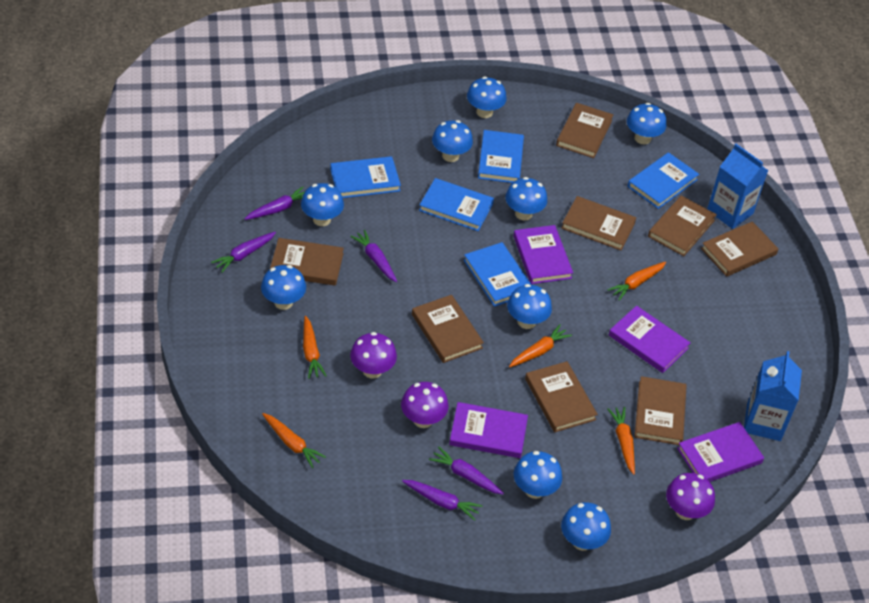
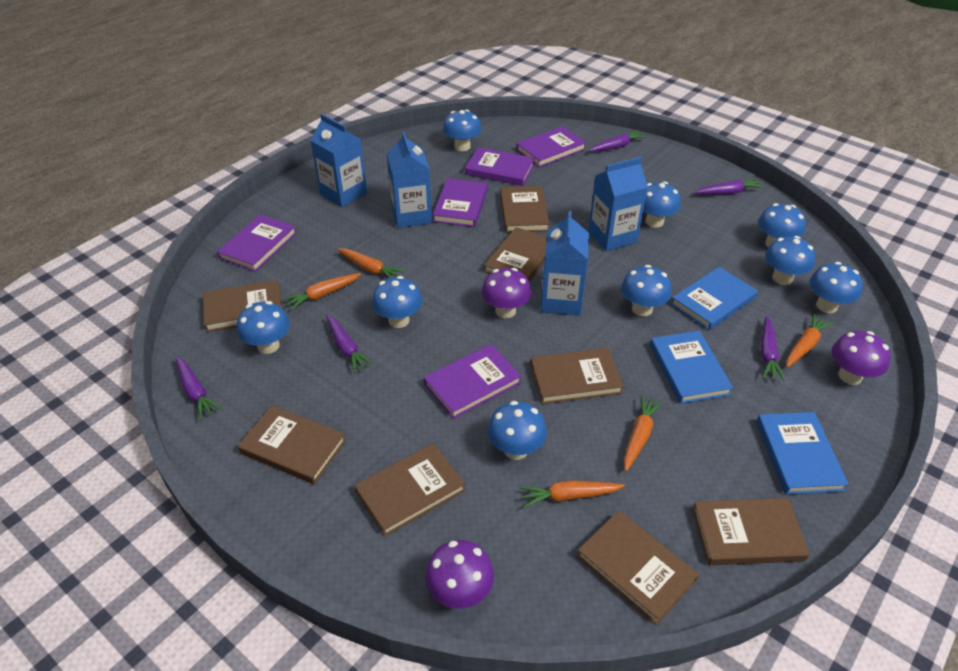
blue book: 5 -> 3
blue carton: 2 -> 4
purple book: 4 -> 5

